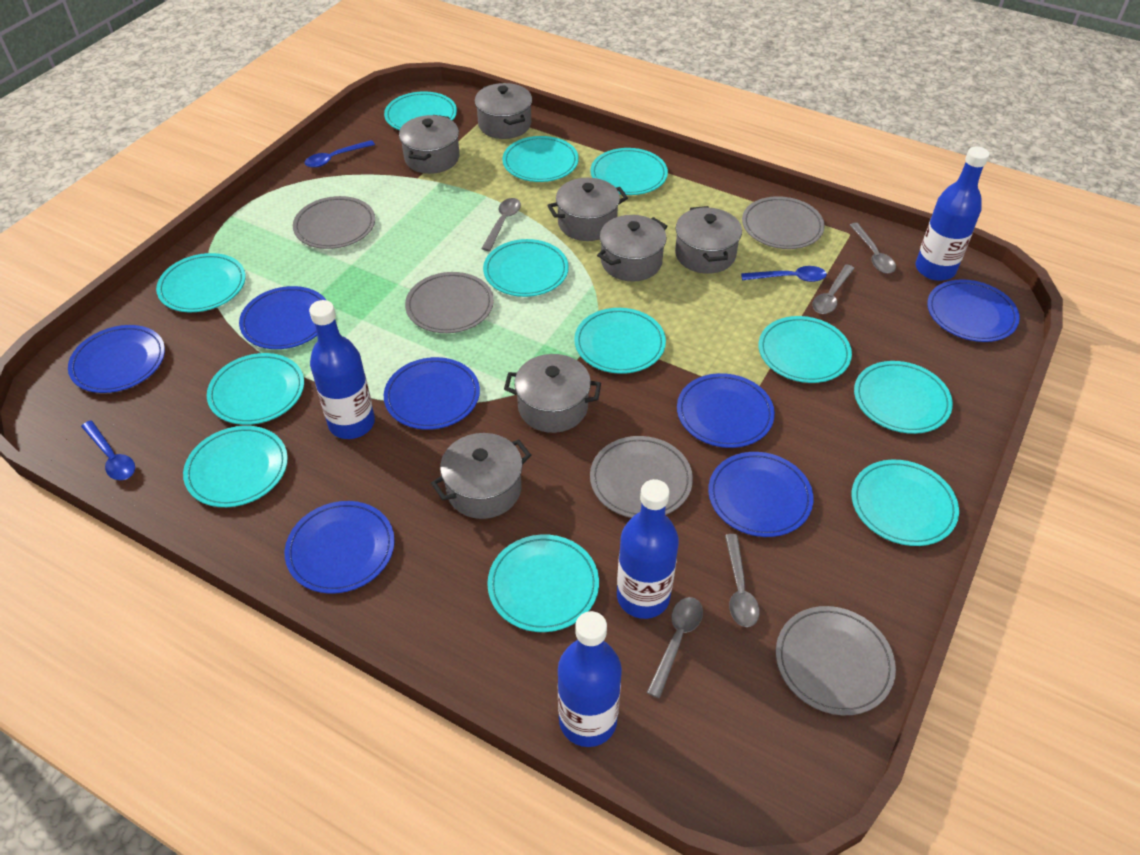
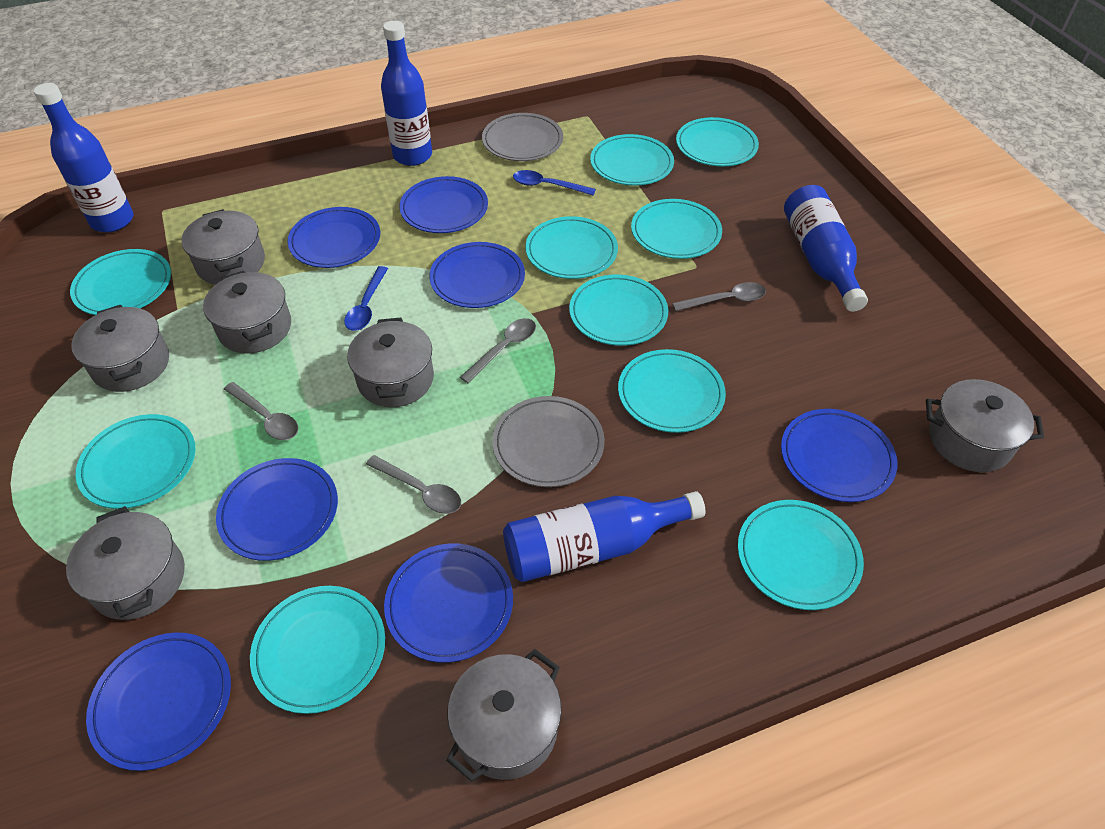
blue spoon: 3 -> 2
grey plate: 5 -> 2
grey spoon: 5 -> 4
turquoise plate: 12 -> 10

